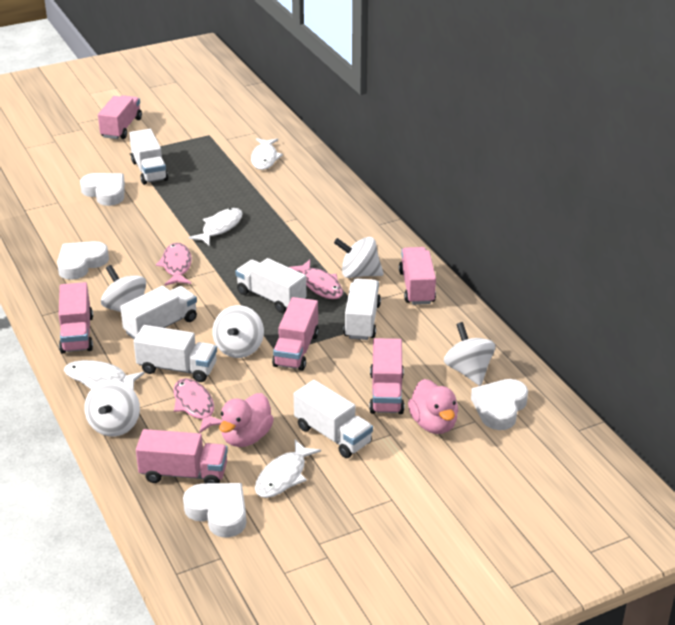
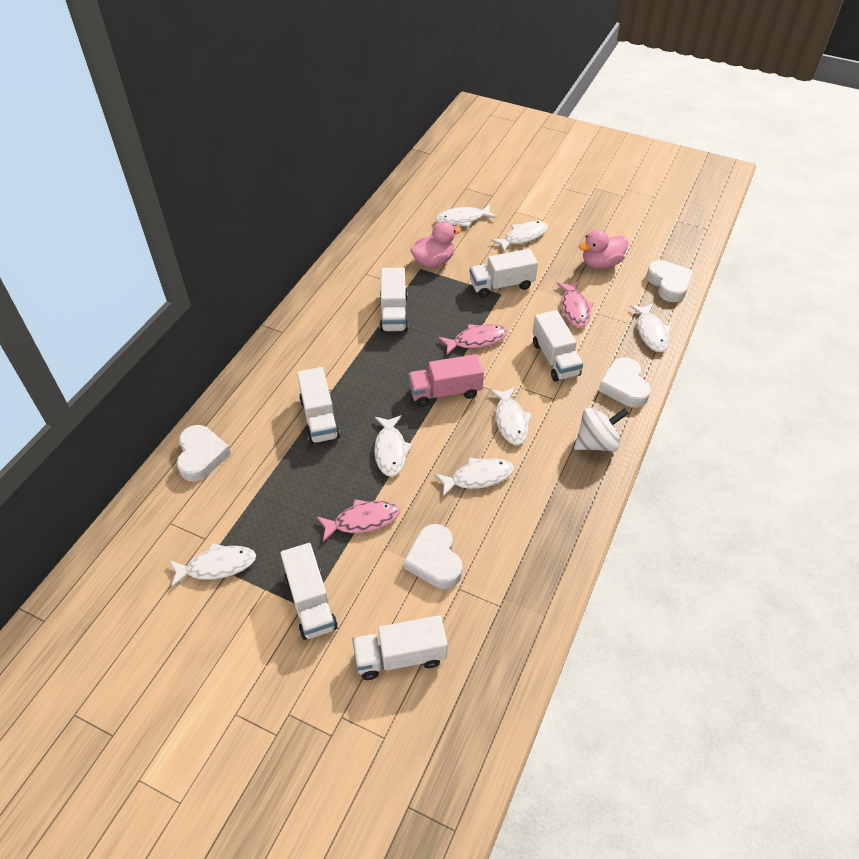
pink truck: 6 -> 1
white fish: 4 -> 7
white spinning top: 5 -> 1

